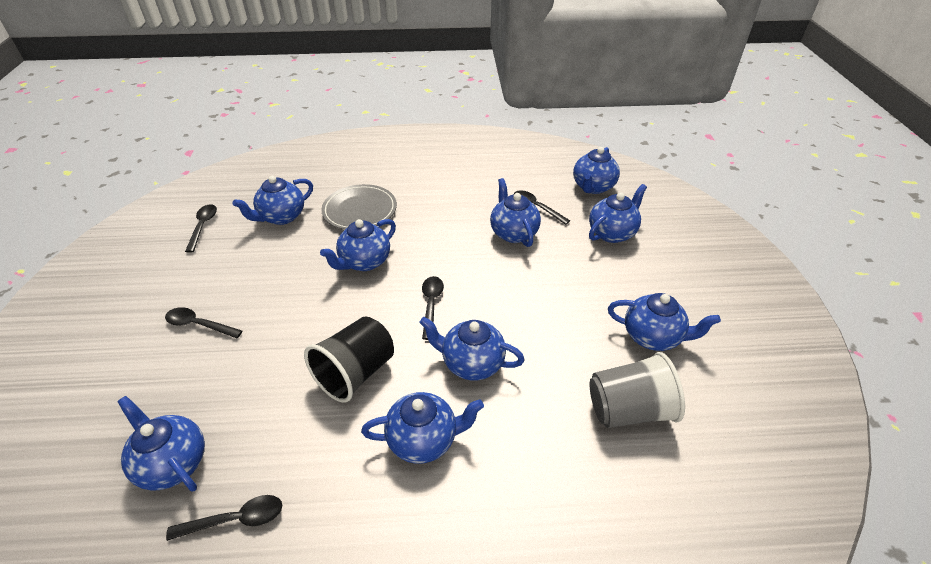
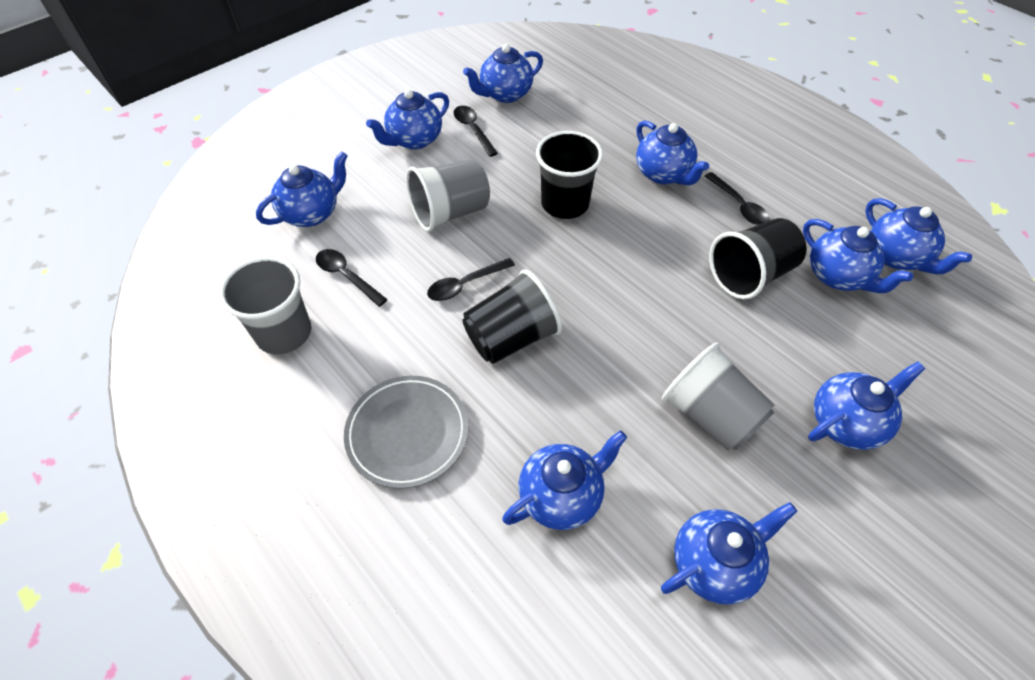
black cup: 1 -> 3
black spoon: 5 -> 4
grey cup: 1 -> 3

